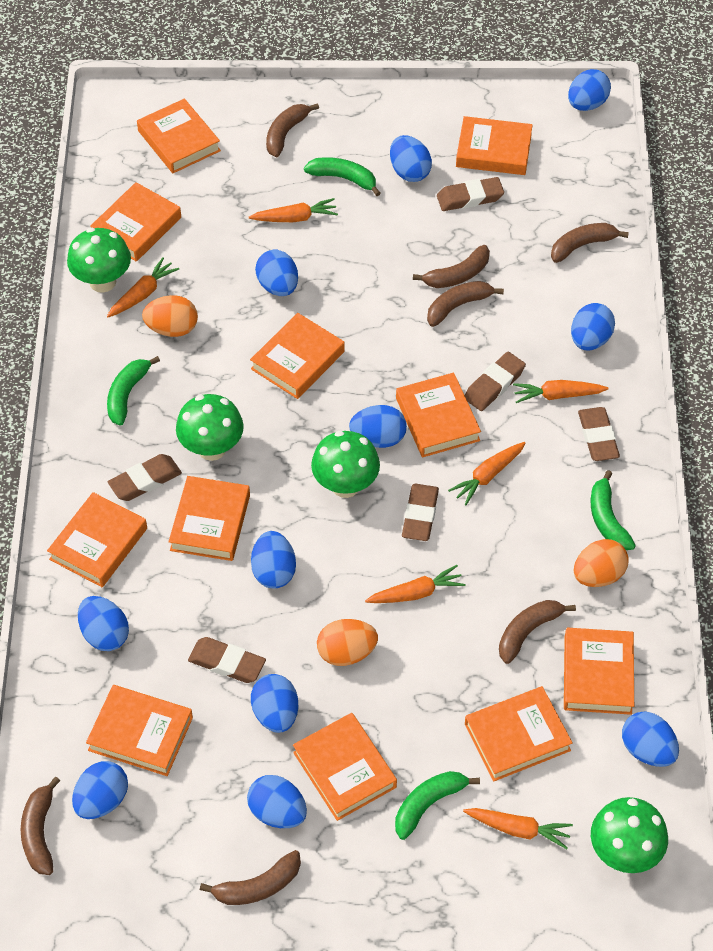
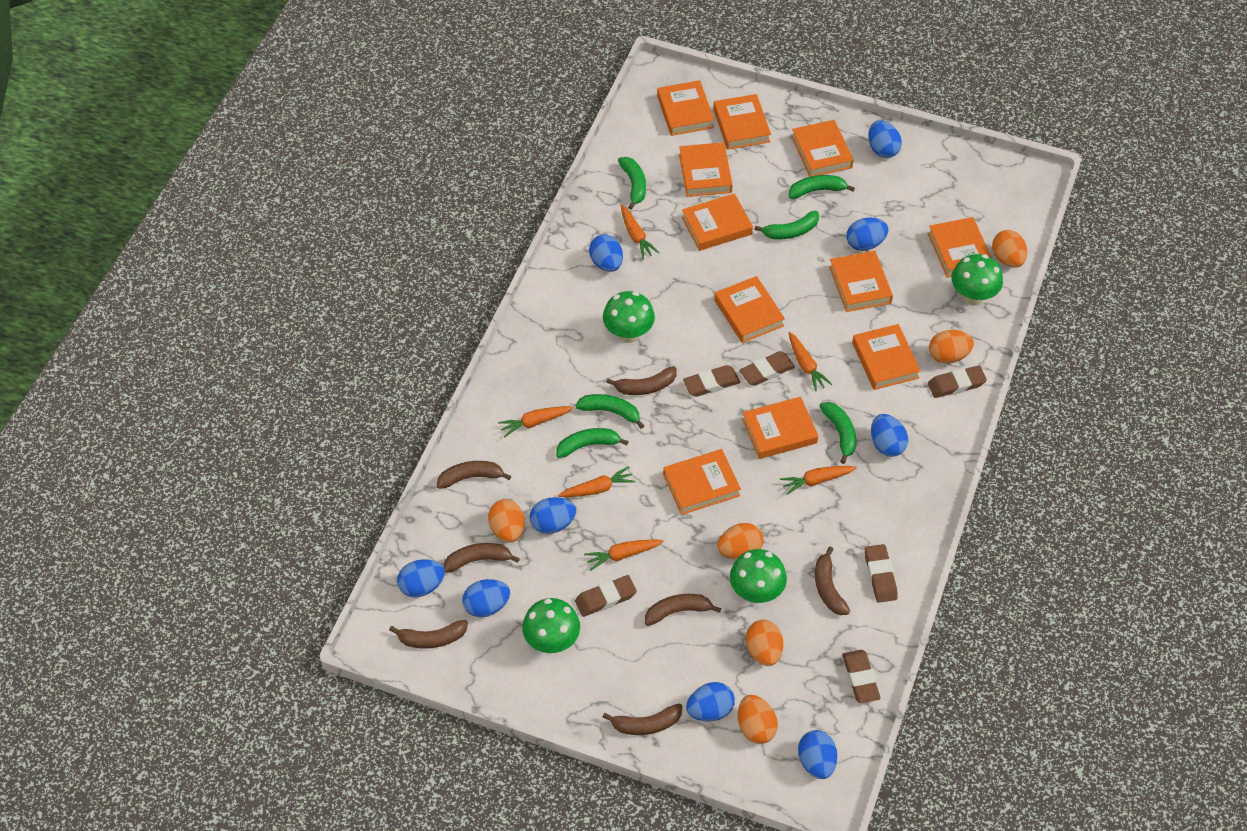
blue egg: 11 -> 9
green banana: 4 -> 6
orange egg: 3 -> 6

